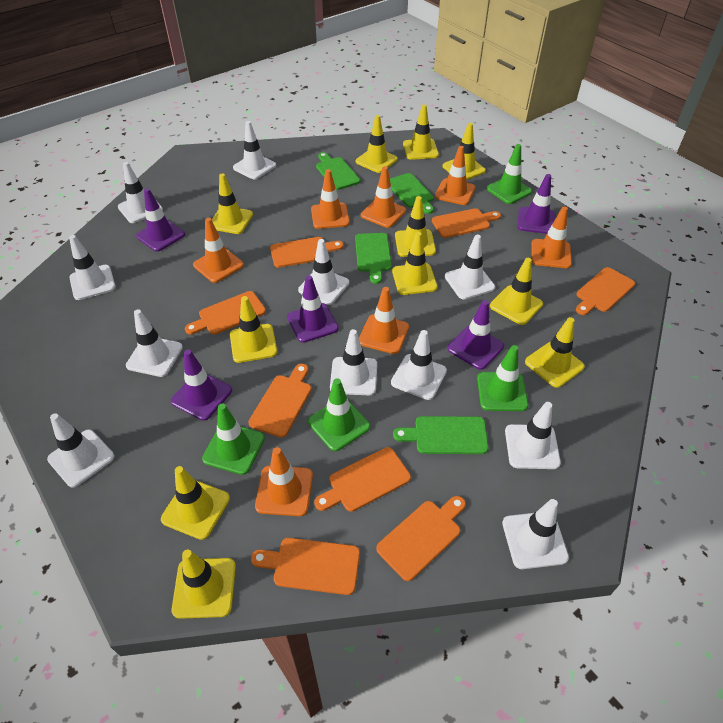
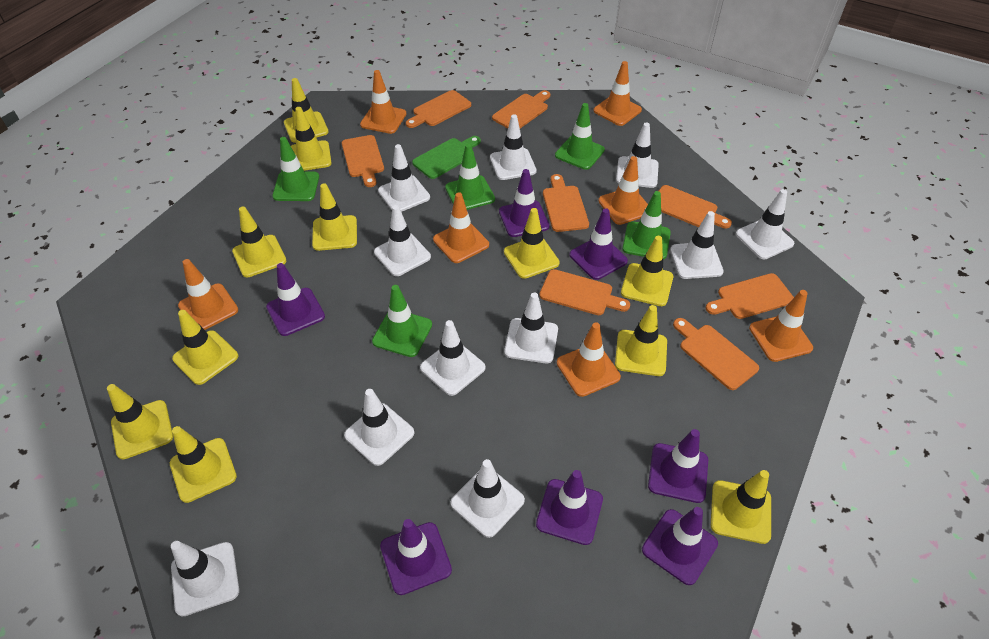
green cutting board: 4 -> 1
green traffic cone: 4 -> 5
purple traffic cone: 5 -> 7

